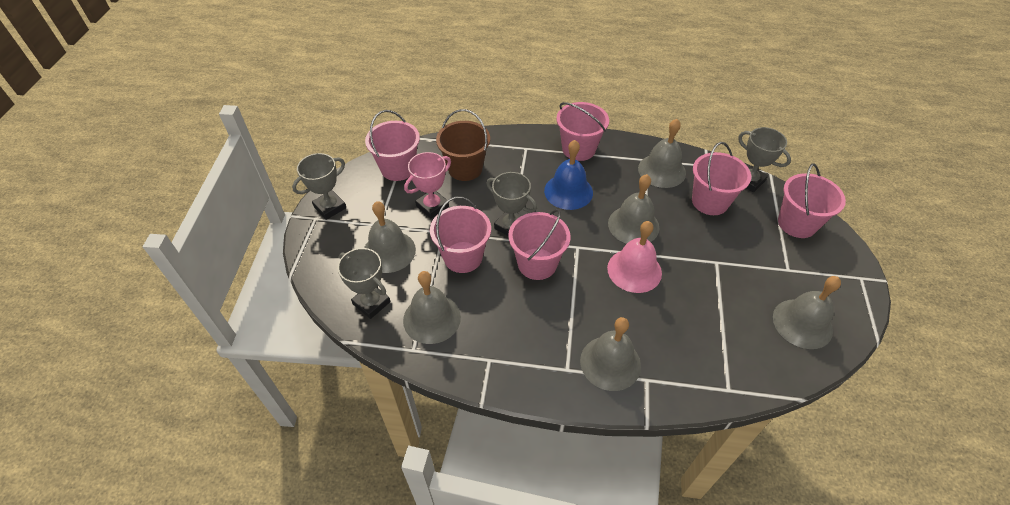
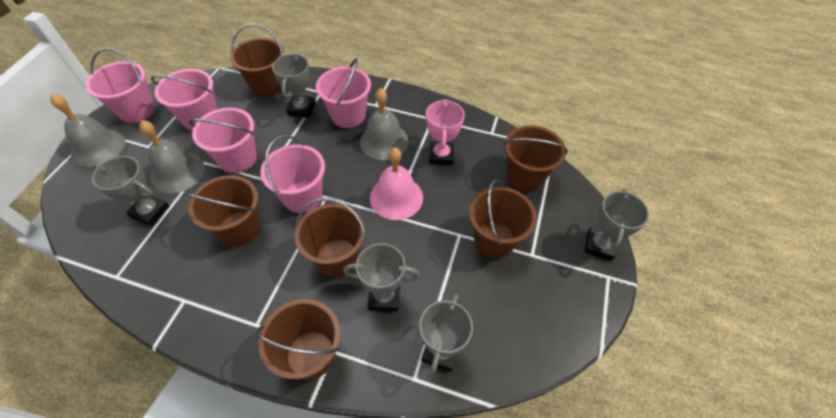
blue bell: 1 -> 0
brown bucket: 1 -> 6
grey bell: 6 -> 3
grey trophy: 4 -> 5
pink bucket: 6 -> 5

